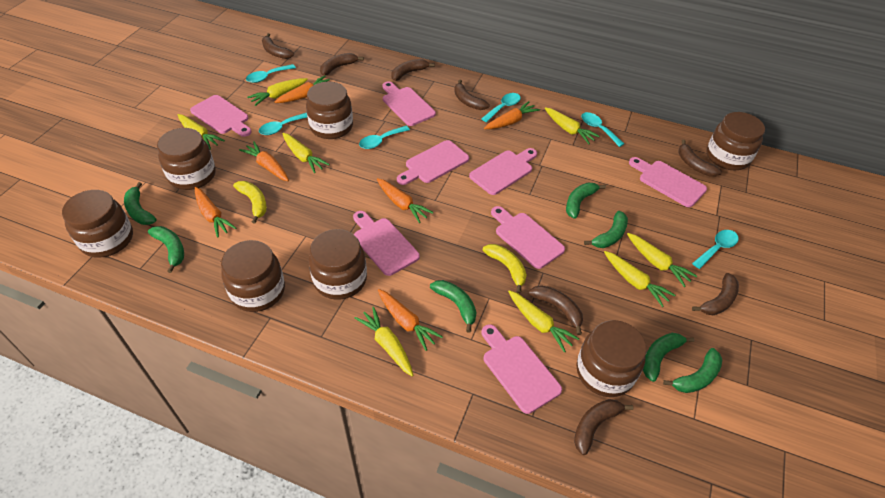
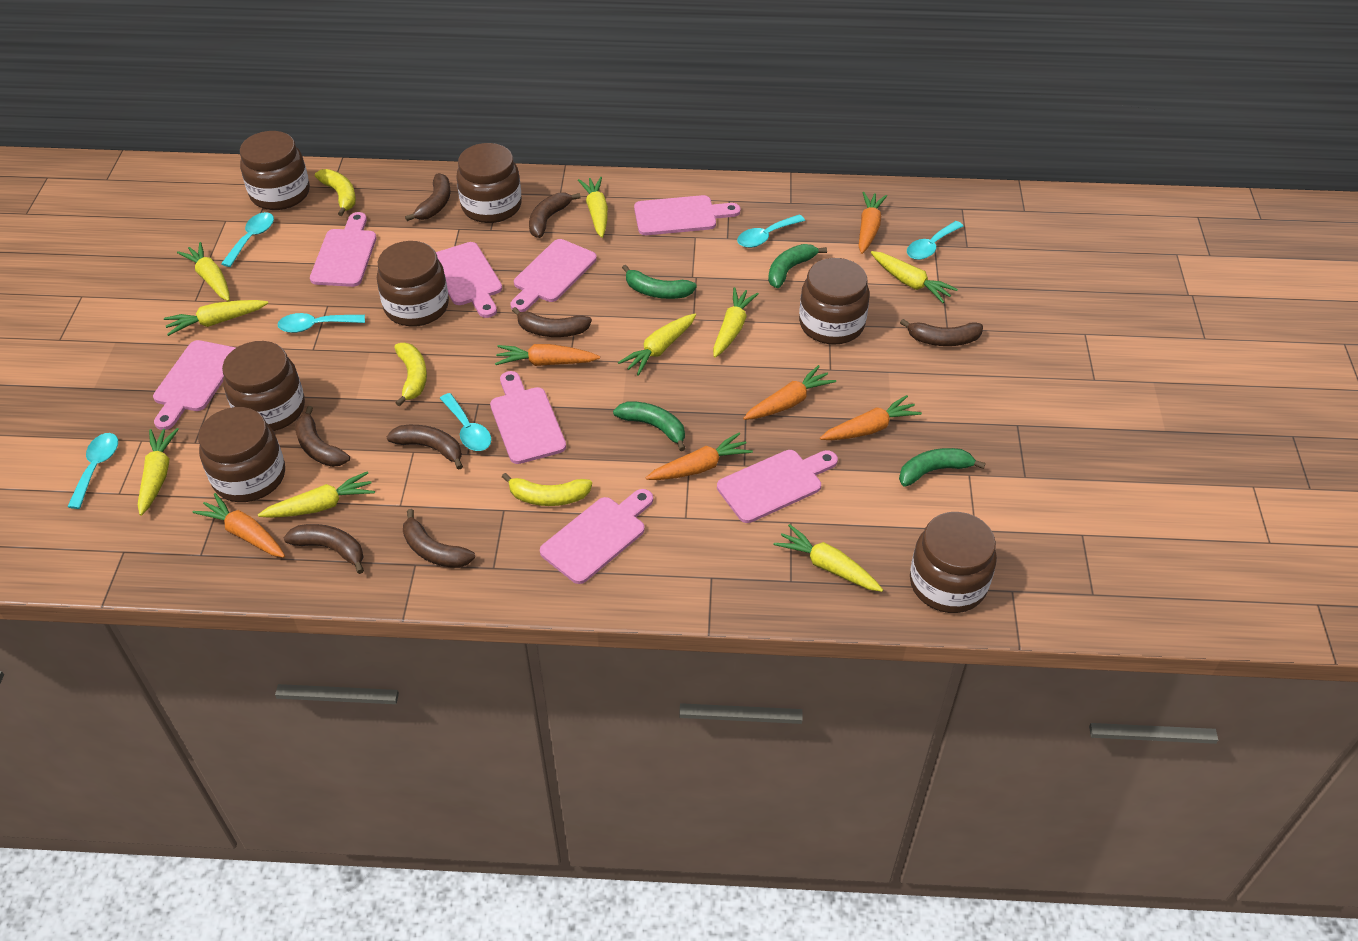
green banana: 7 -> 4
yellow banana: 2 -> 3
yellow carrot: 8 -> 9

